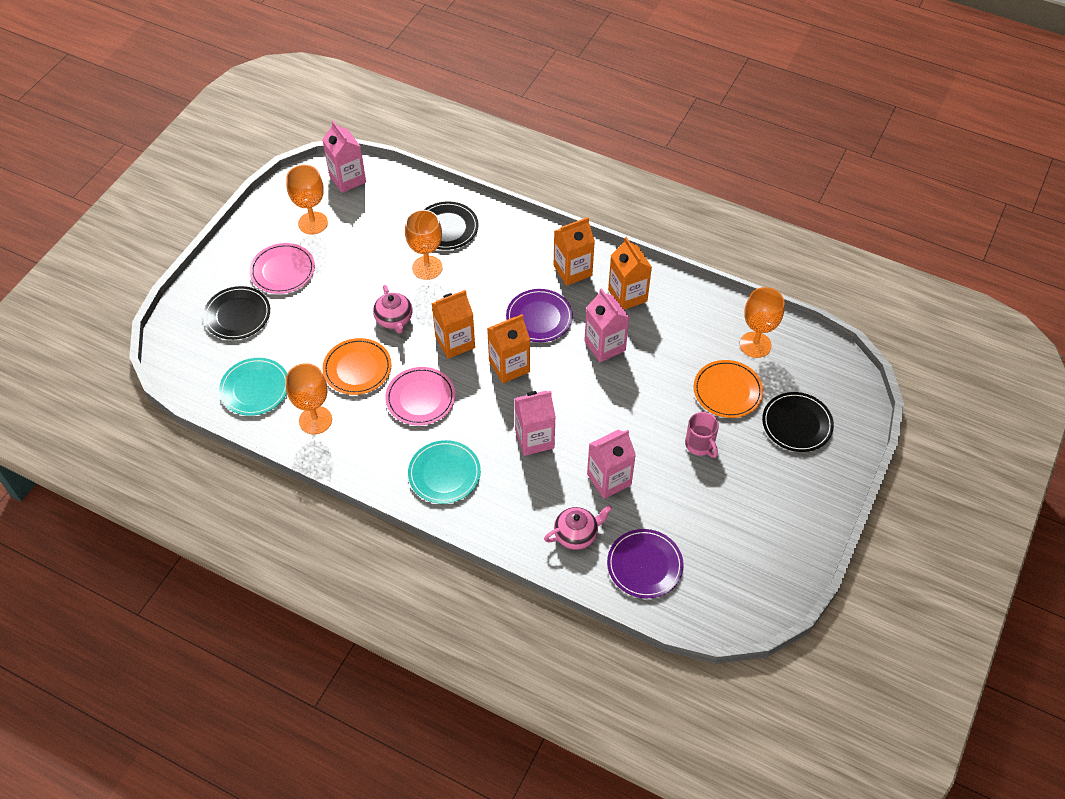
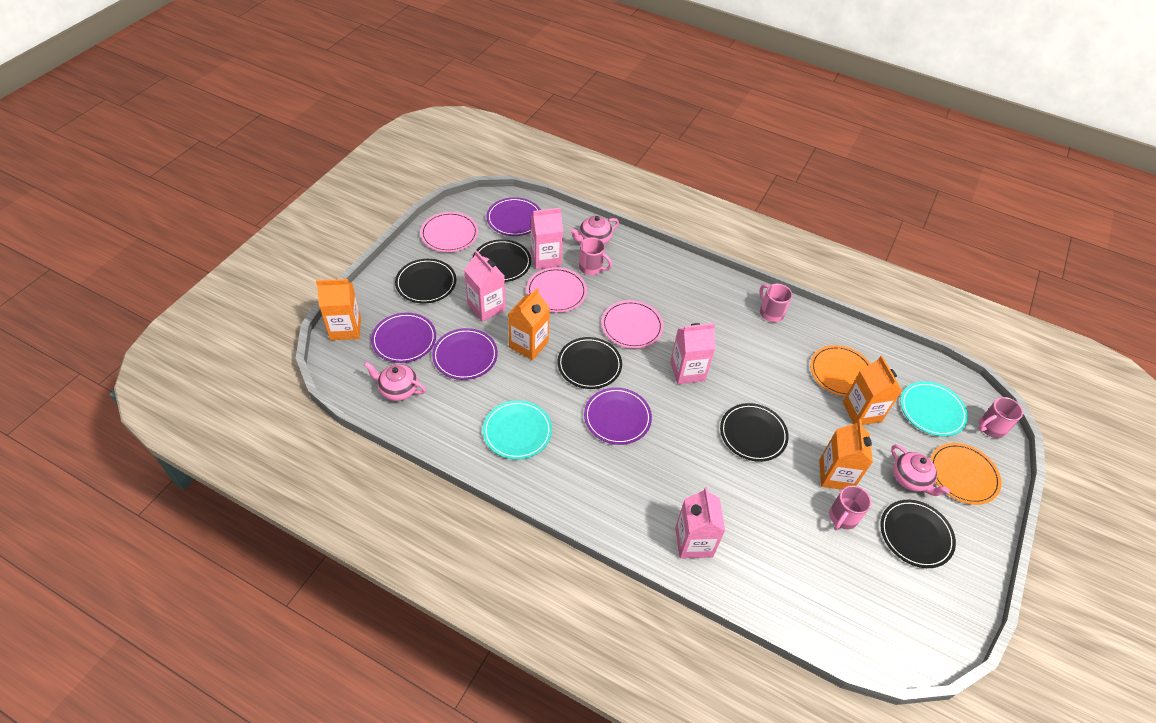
black plate: 3 -> 5
orange goblet: 4 -> 0
pink mug: 1 -> 4
pink plate: 2 -> 3
pink teapot: 2 -> 3
purple plate: 2 -> 4

